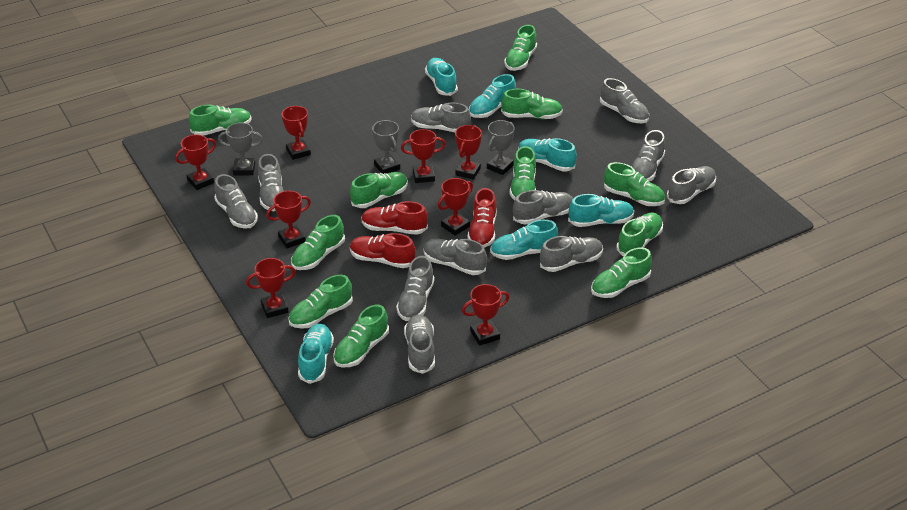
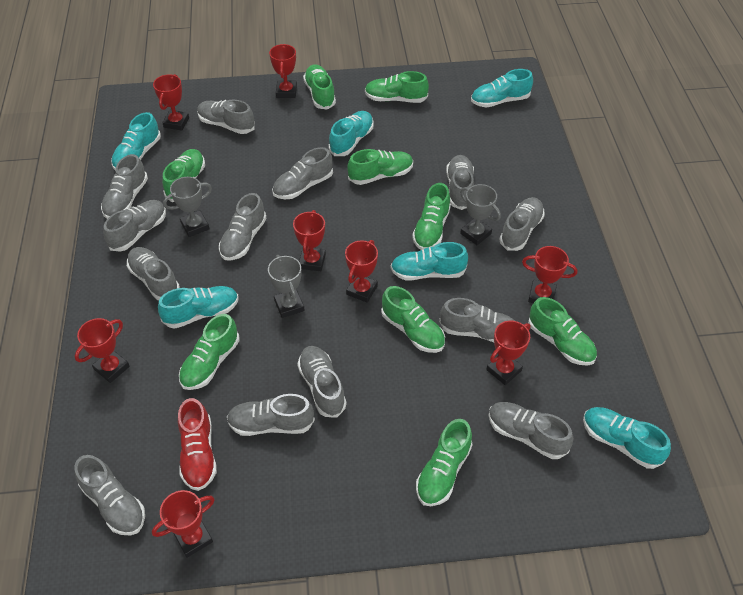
green shoe: 11 -> 9
grey shoe: 11 -> 13
red shoe: 3 -> 1

